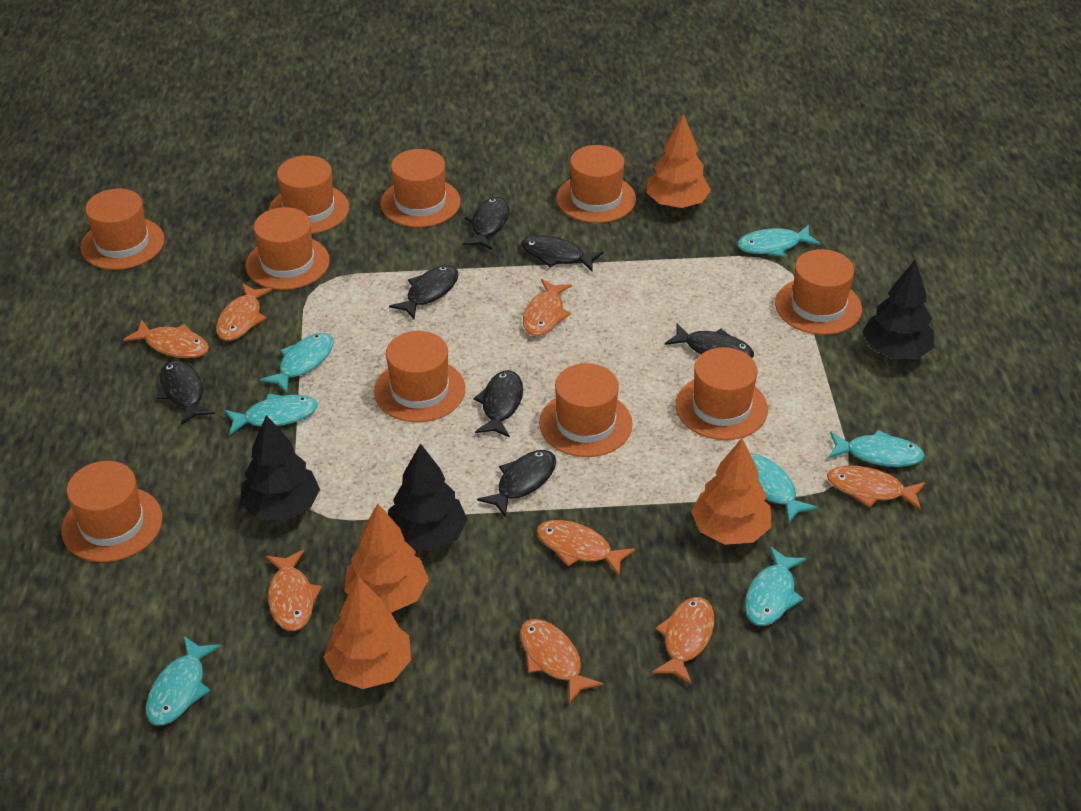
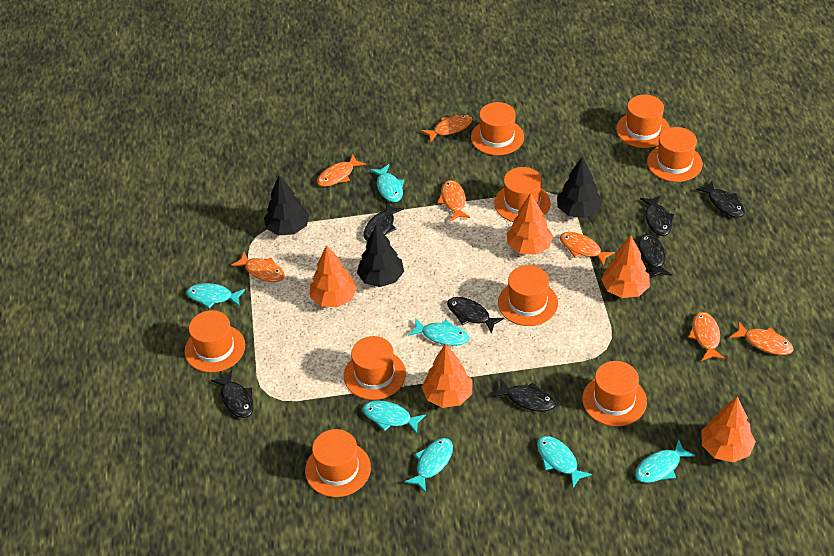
orange fish: 8 -> 7
orange hat: 10 -> 9
orange tree: 4 -> 5

